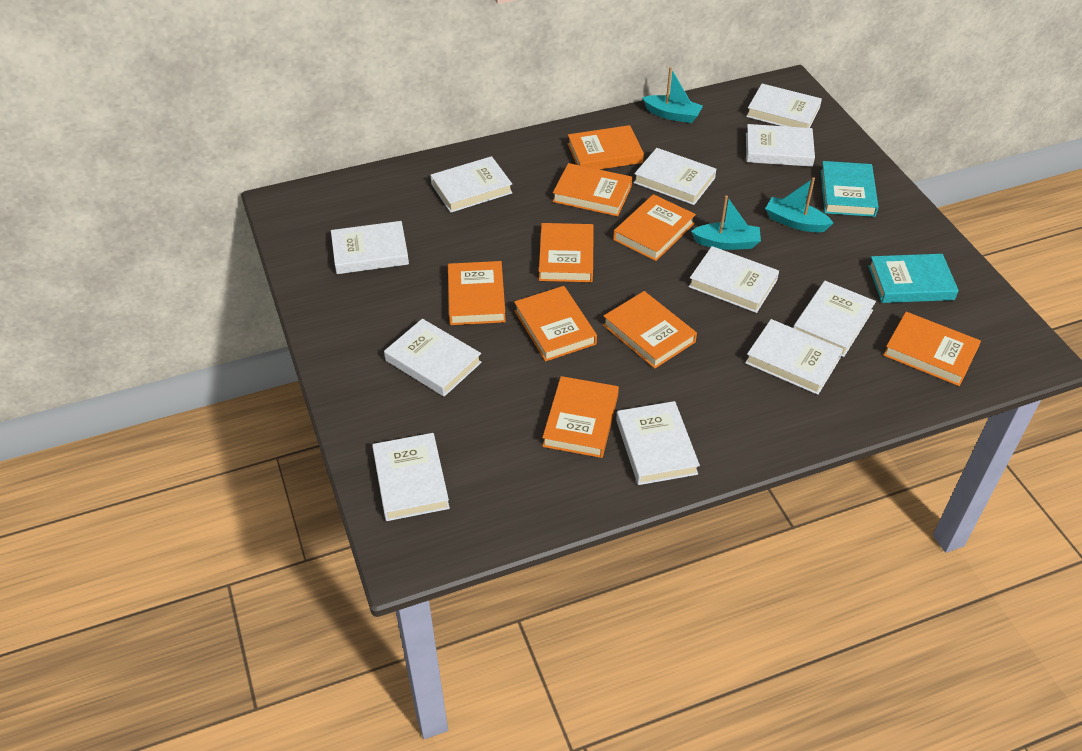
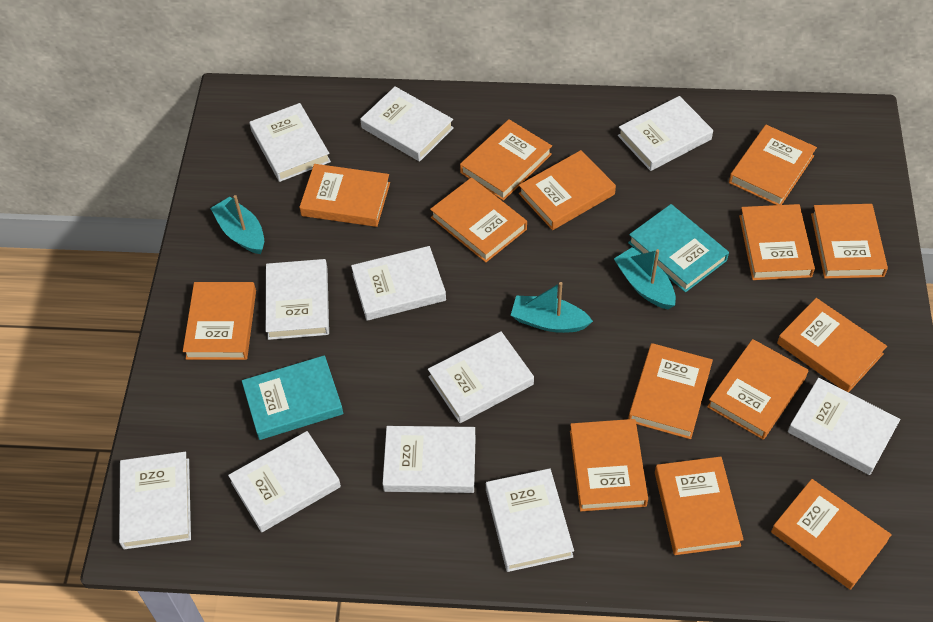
orange book: 9 -> 14

